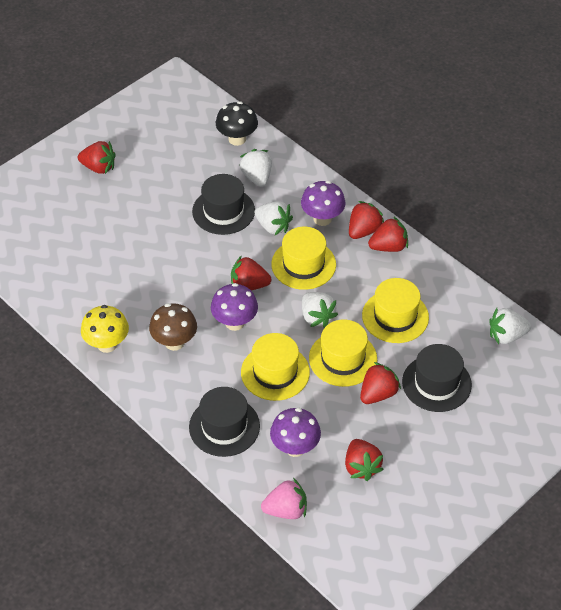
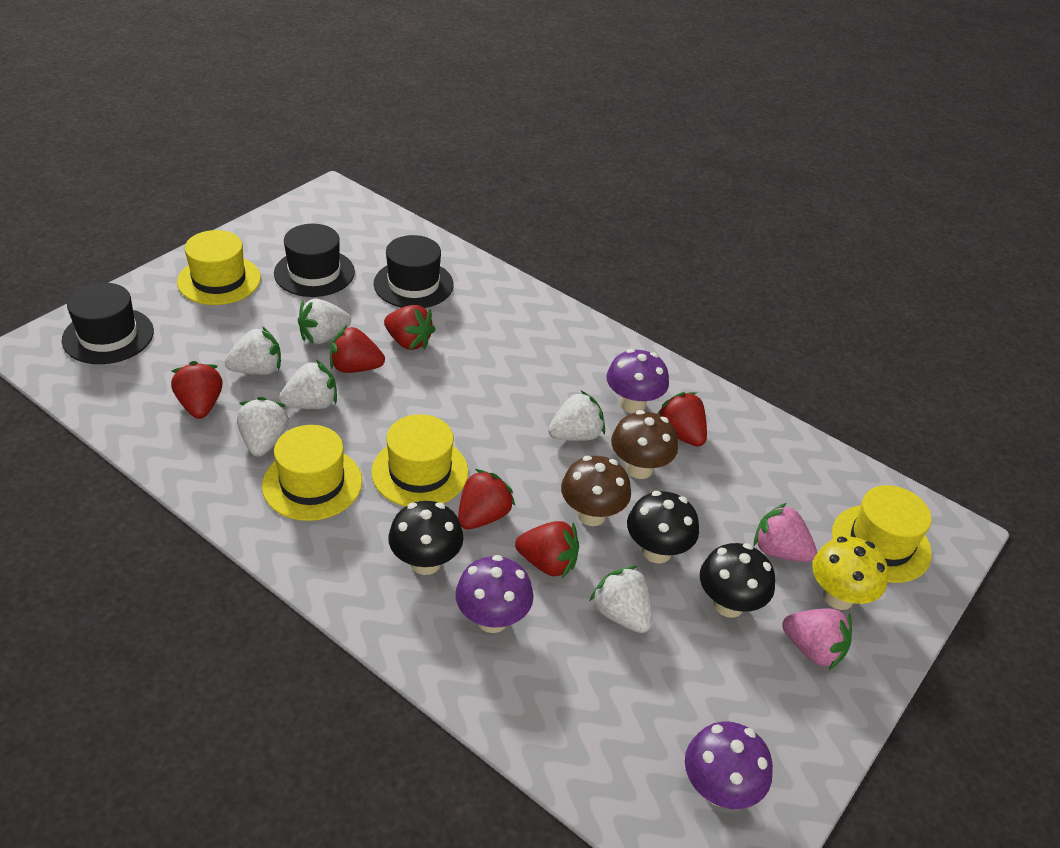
black mushroom: 1 -> 3
brown mushroom: 1 -> 2
pink strawberry: 1 -> 2
white strawberry: 4 -> 6

